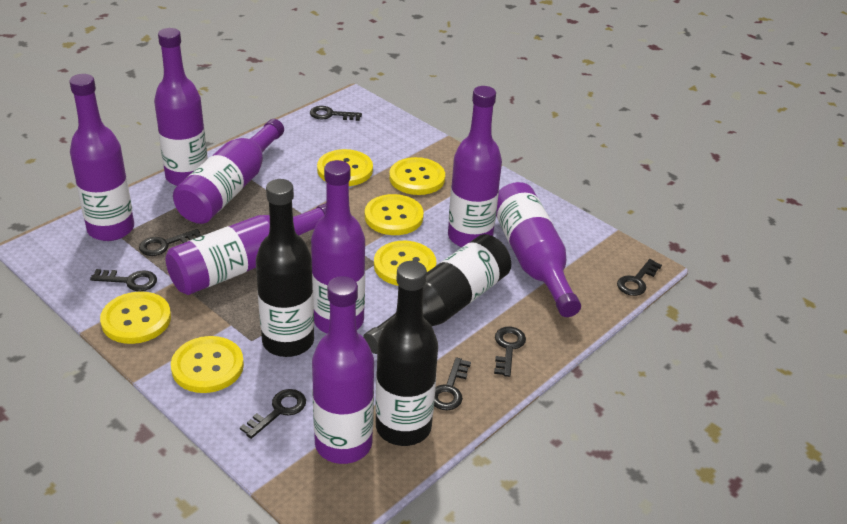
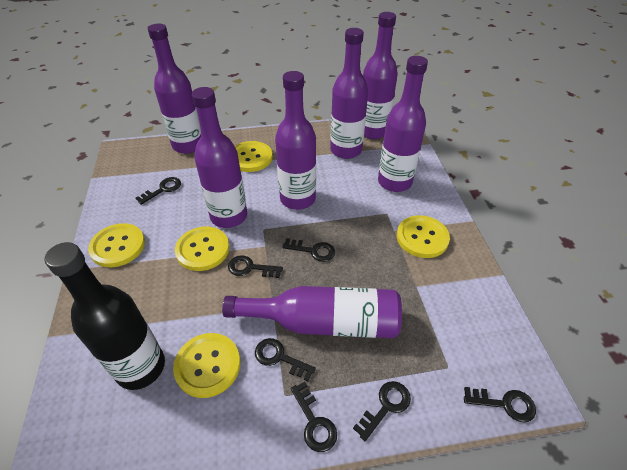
black bottle: 3 -> 1
purple bottle: 8 -> 7
yellow button: 6 -> 5

